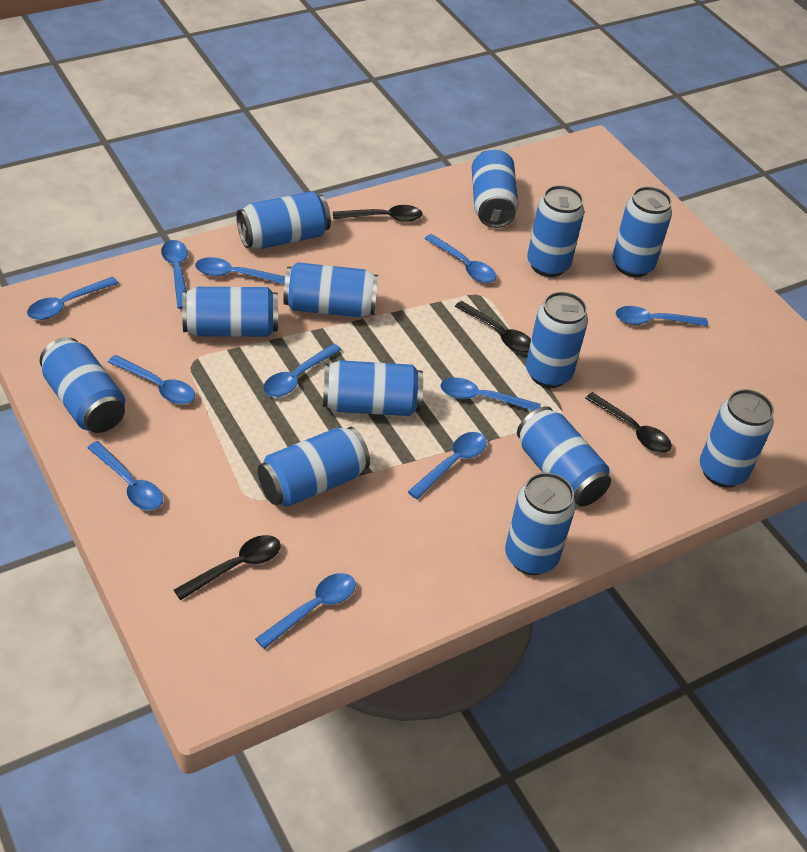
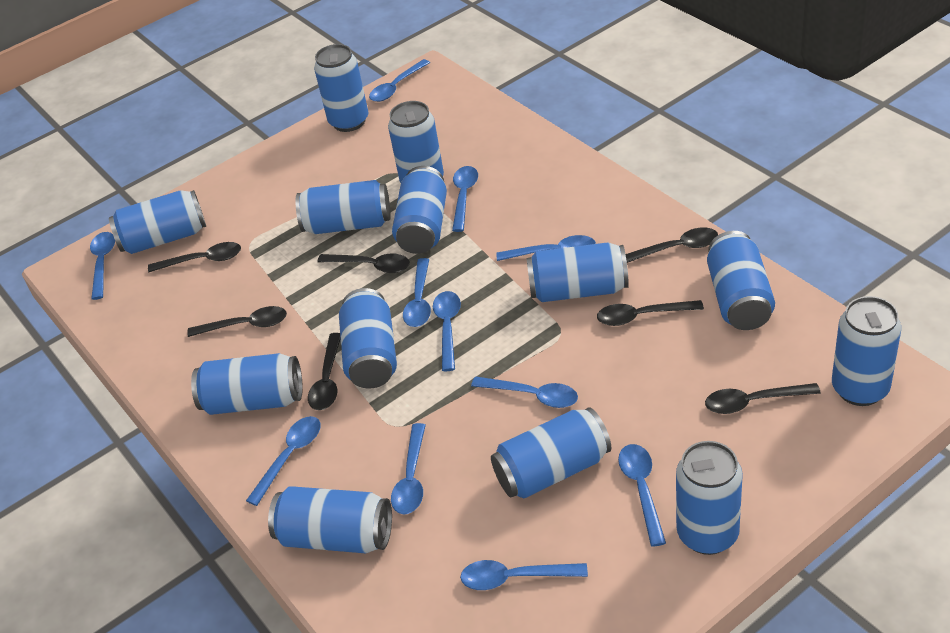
black spoon: 4 -> 7

